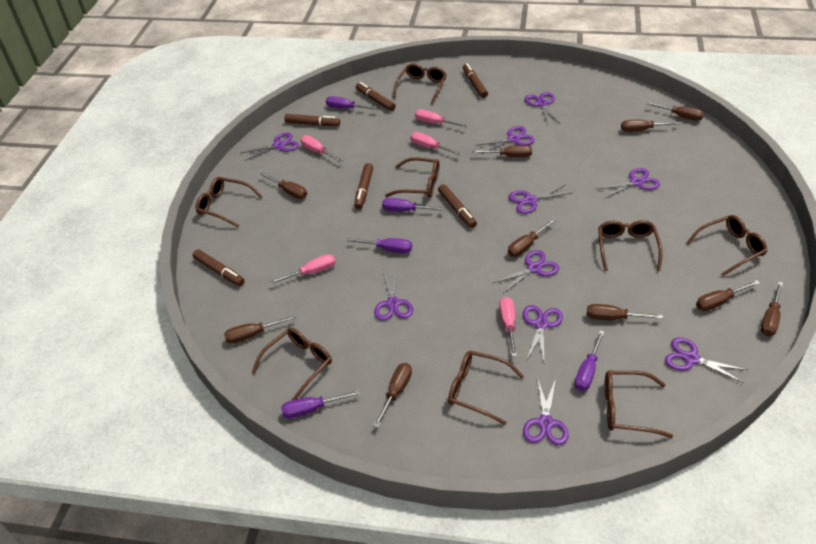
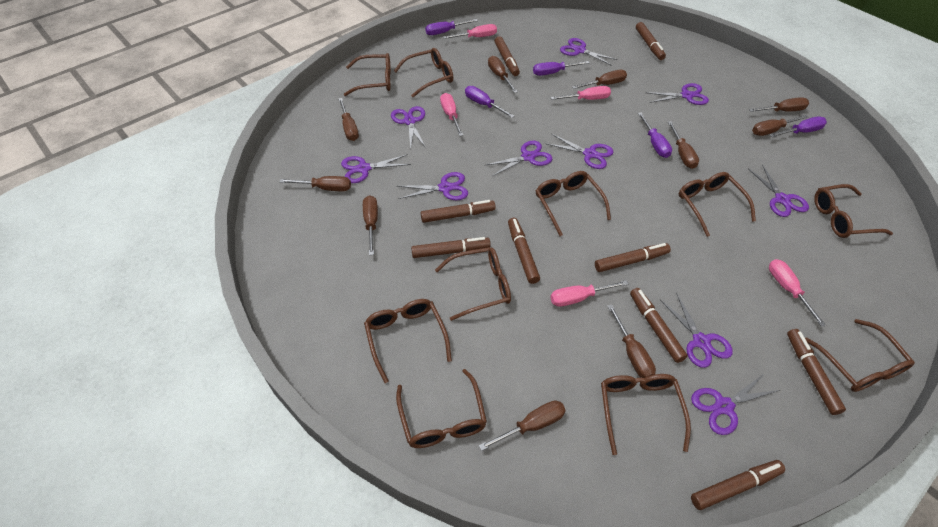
brown glasses: 8 -> 10
brown marker: 6 -> 9

